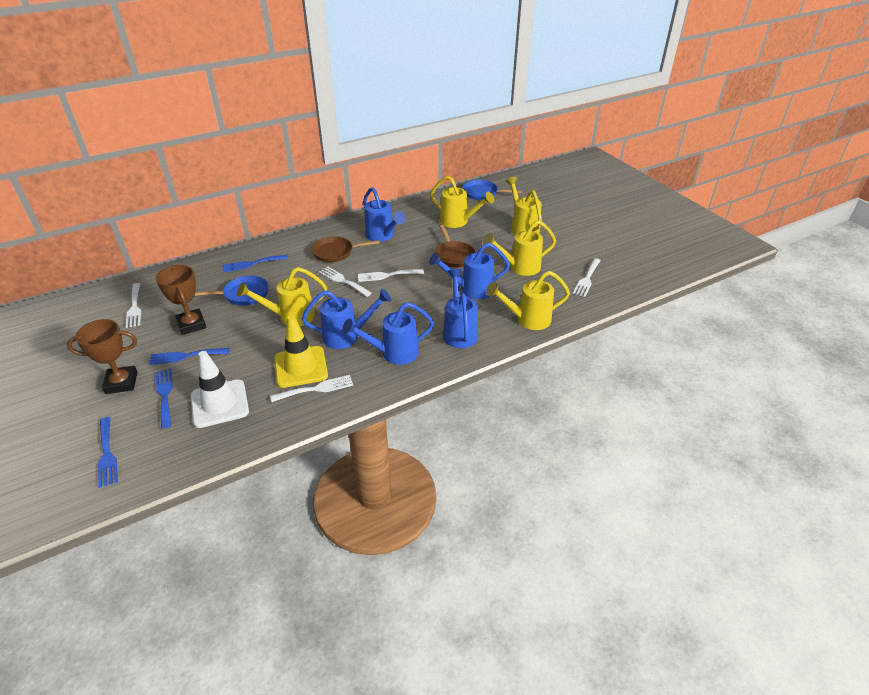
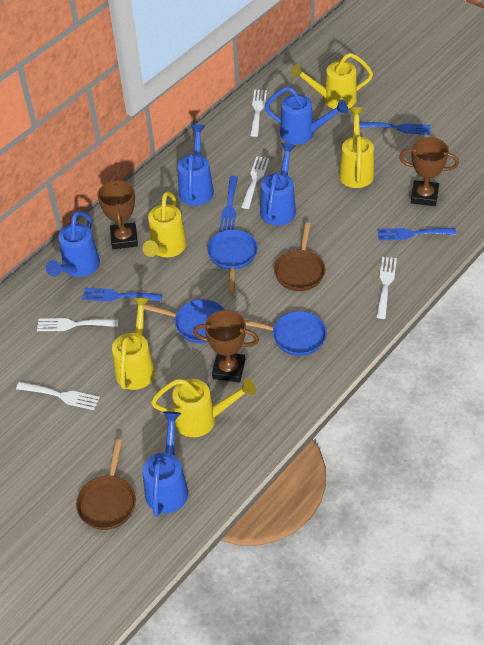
blue pan: 2 -> 3
brown trophy: 2 -> 3
white traffic cone: 1 -> 0
yellow traffic cone: 1 -> 0

